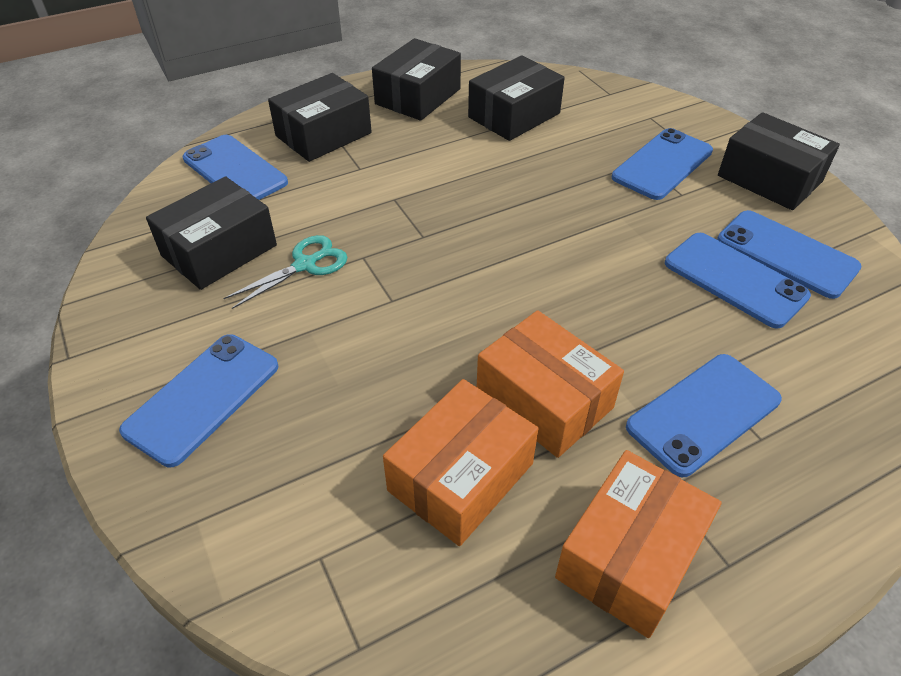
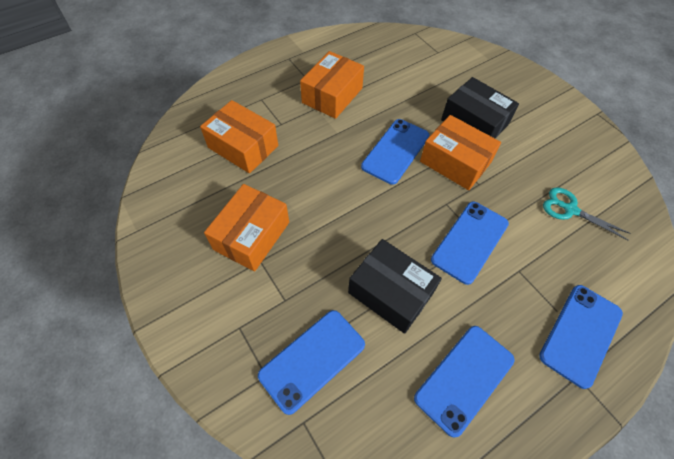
black box: 5 -> 2
blue phone: 6 -> 5
orange box: 3 -> 4

